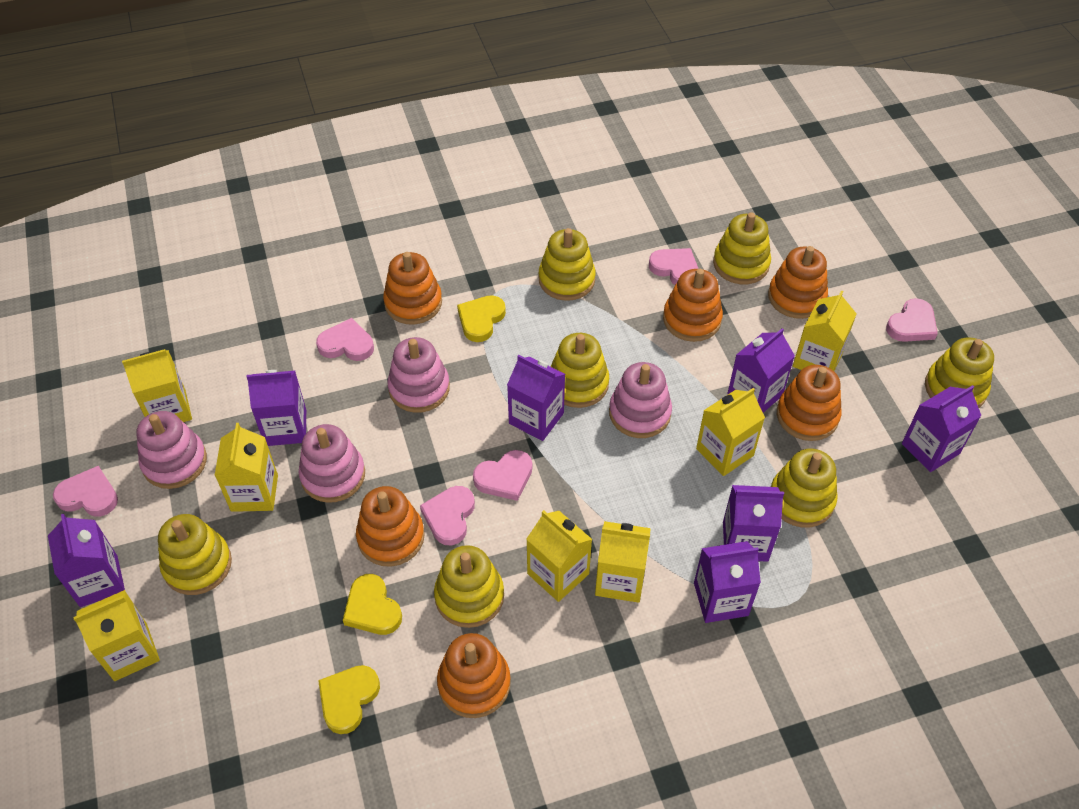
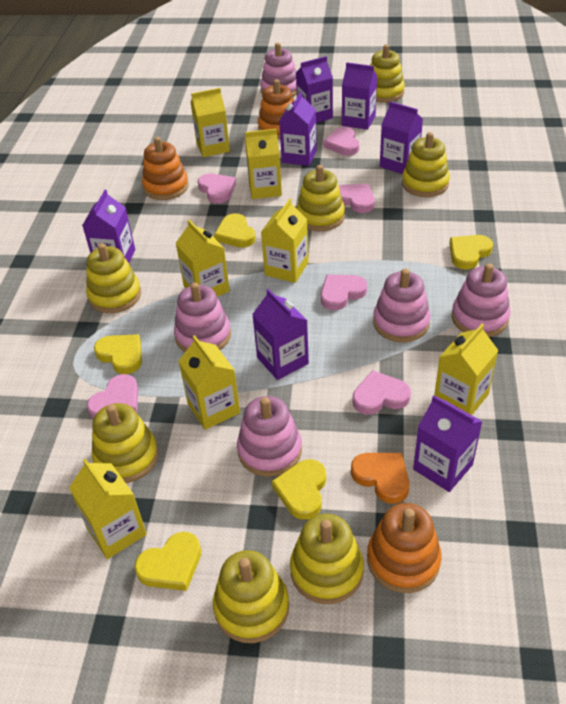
orange heart: 0 -> 1
orange stacking toy: 6 -> 3
pink stacking toy: 4 -> 5
yellow heart: 3 -> 5

